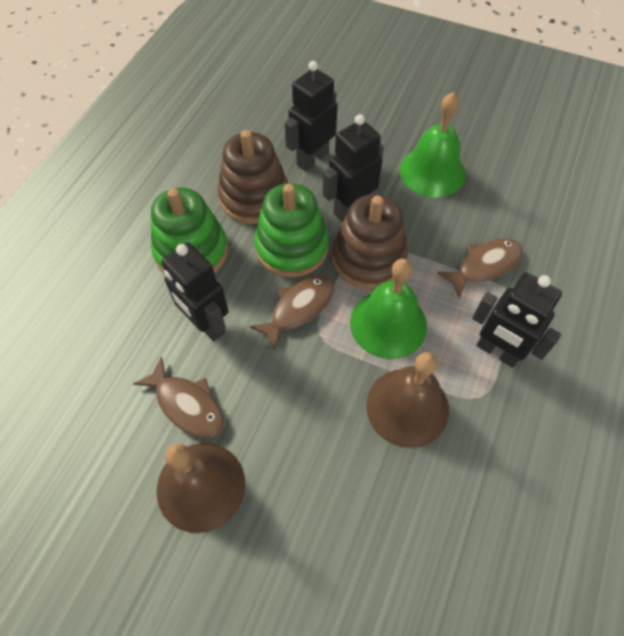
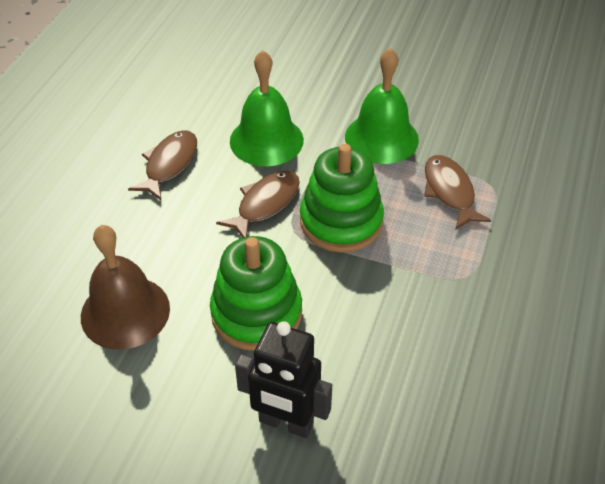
black robot: 4 -> 1
brown bell: 2 -> 1
brown stacking toy: 2 -> 0

